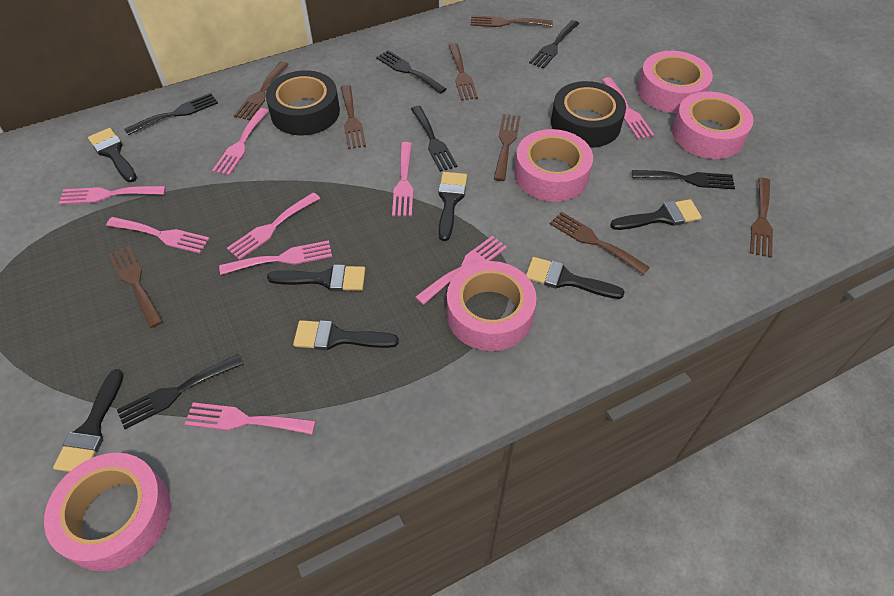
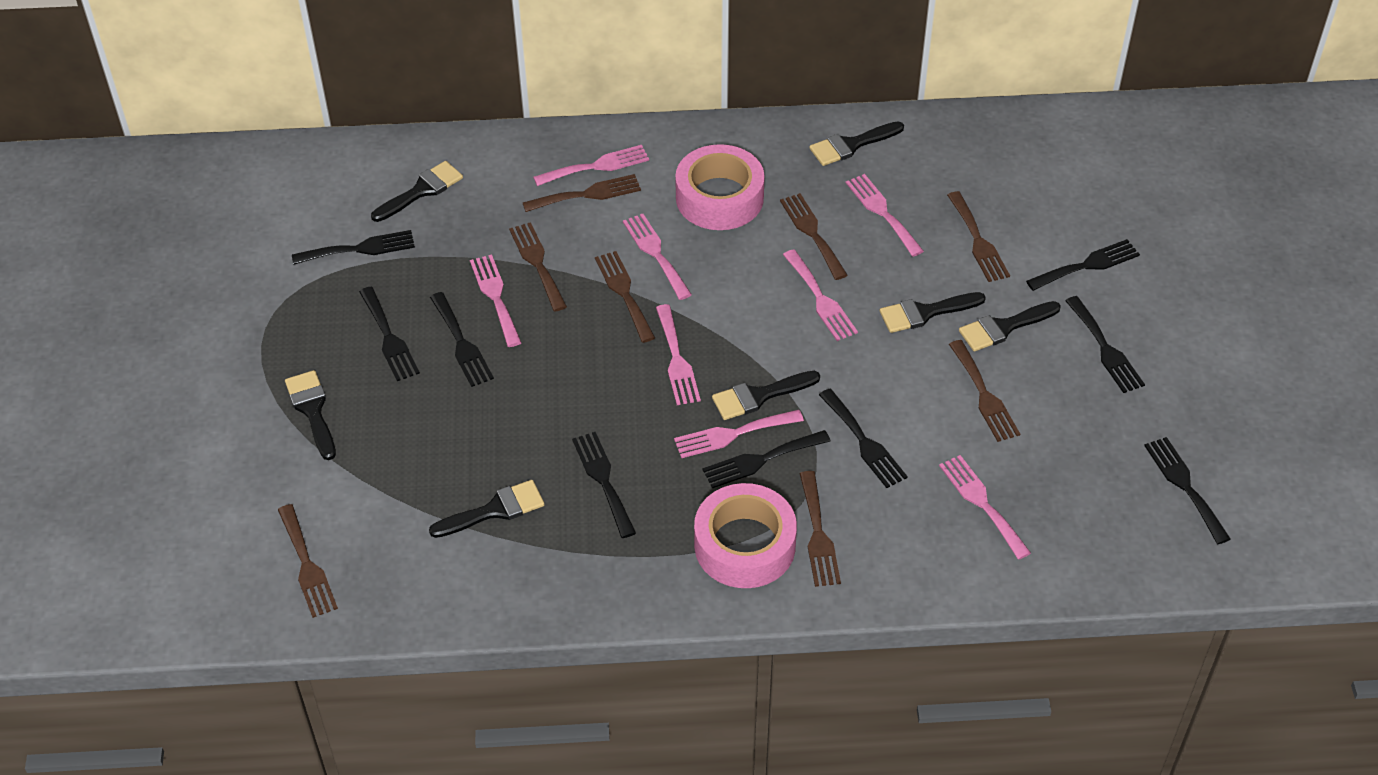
black fork: 6 -> 9
black tape: 2 -> 0
pink fork: 9 -> 8
pink tape: 5 -> 2

